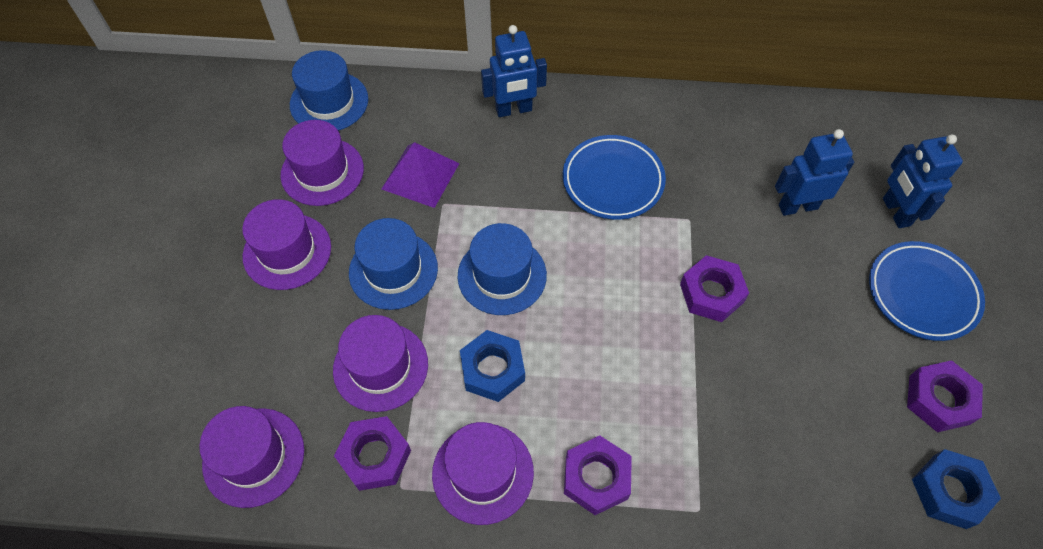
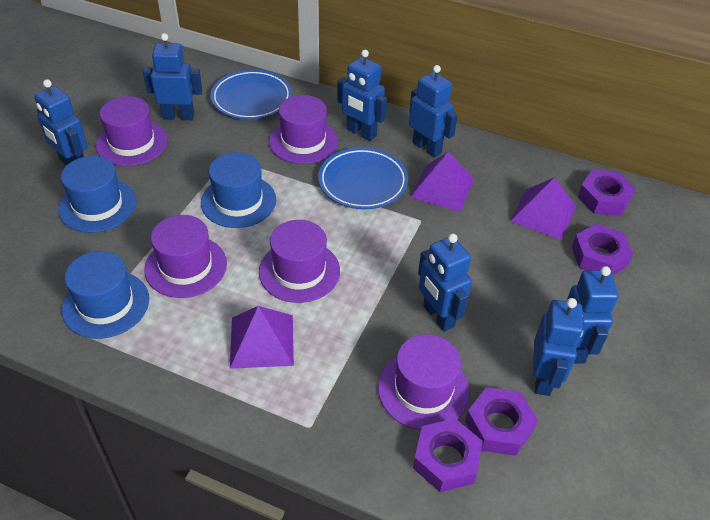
blue nut: 2 -> 0
blue robot: 3 -> 7
purple pyramid: 1 -> 3

